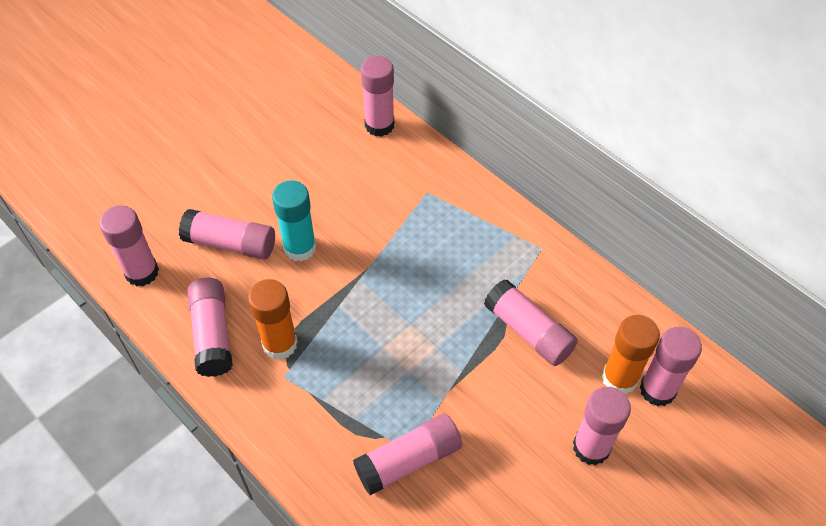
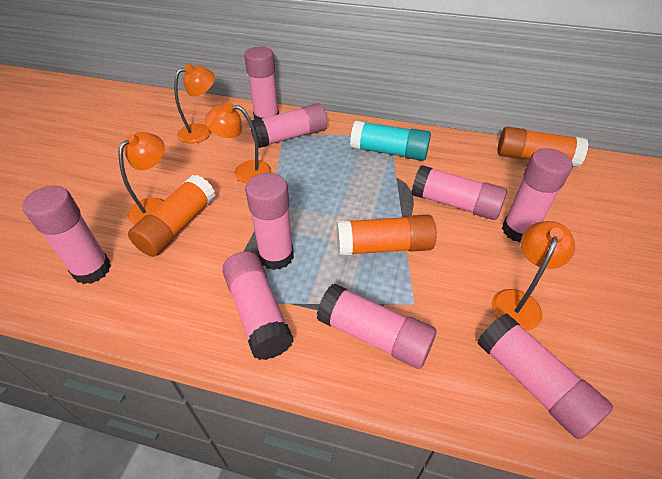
orange glue stick: 2 -> 3
orange lamp: 0 -> 4
pink glue stick: 8 -> 9

